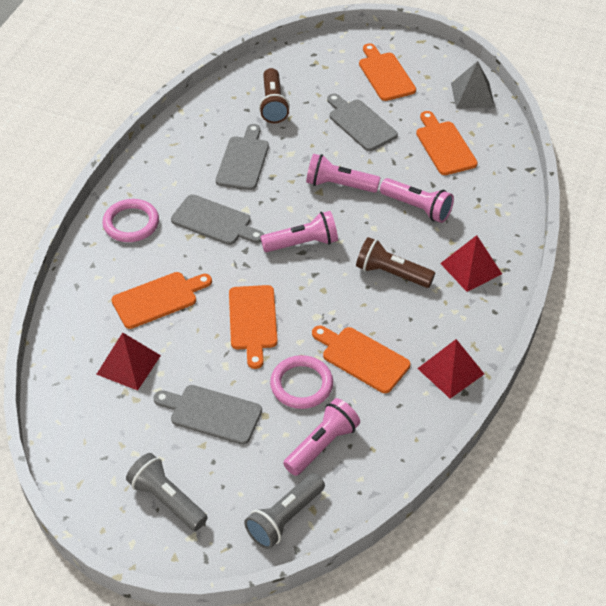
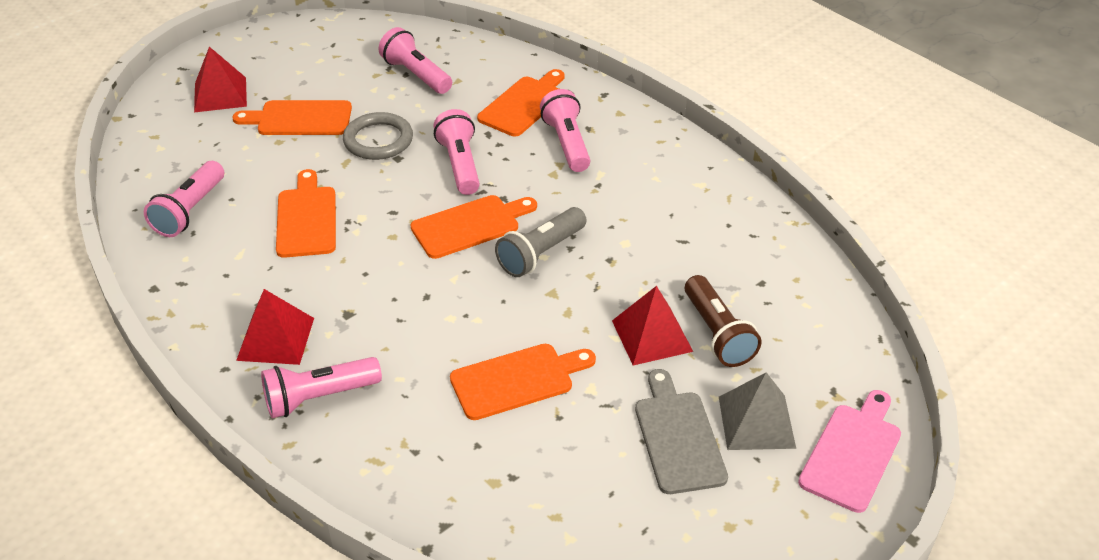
brown flashlight: 2 -> 1
grey cutting board: 4 -> 1
grey flashlight: 2 -> 1
grey ring: 0 -> 1
pink cutting board: 0 -> 1
pink flashlight: 4 -> 5
pink ring: 2 -> 0

